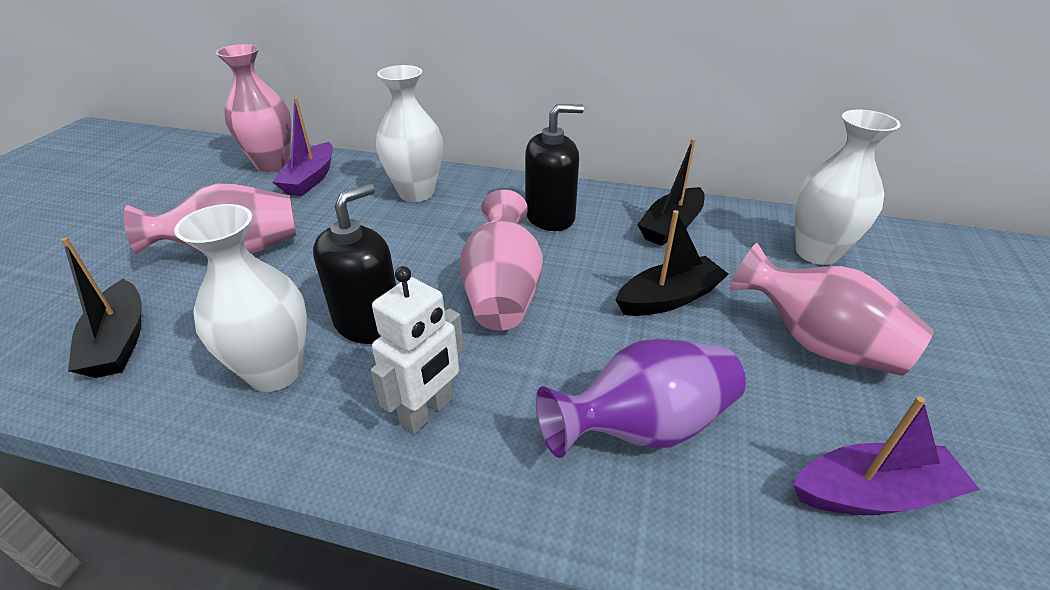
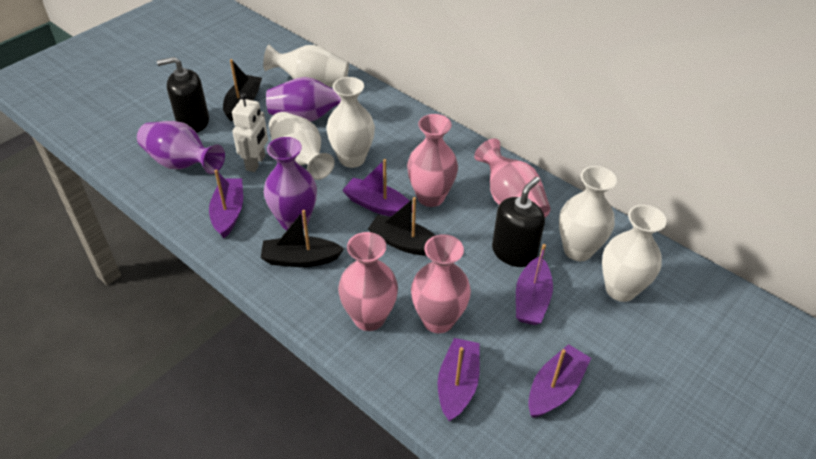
purple boat: 2 -> 5
purple vase: 1 -> 3
white vase: 3 -> 5

